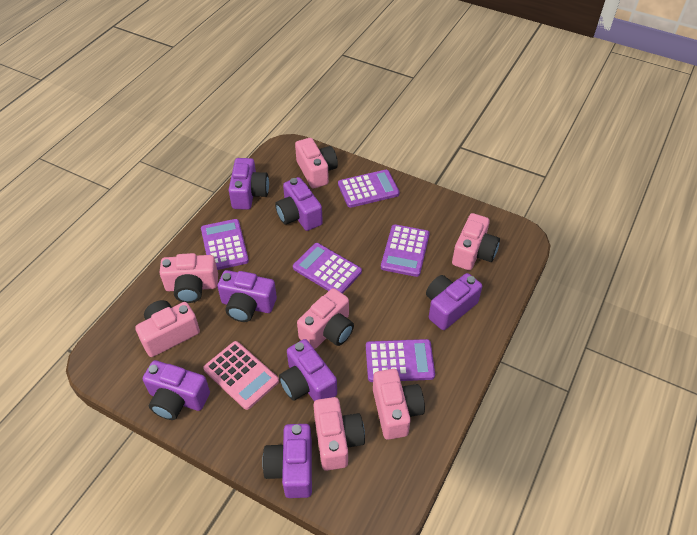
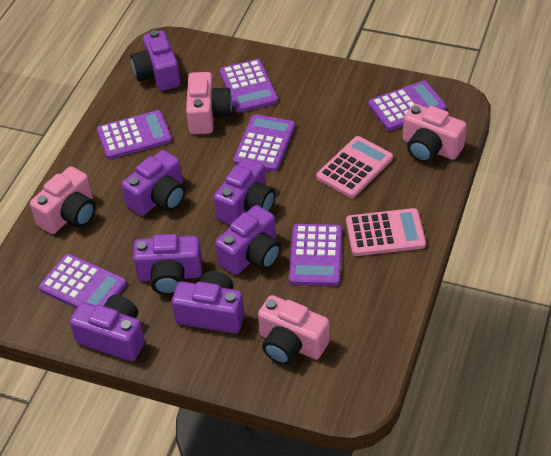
pink calculator: 1 -> 2
pink camera: 7 -> 4
purple calculator: 5 -> 6

